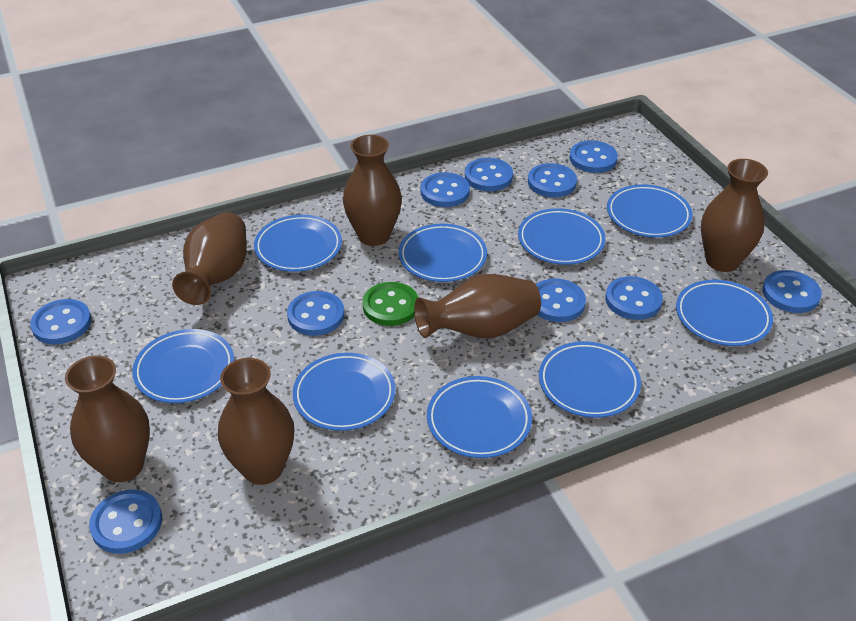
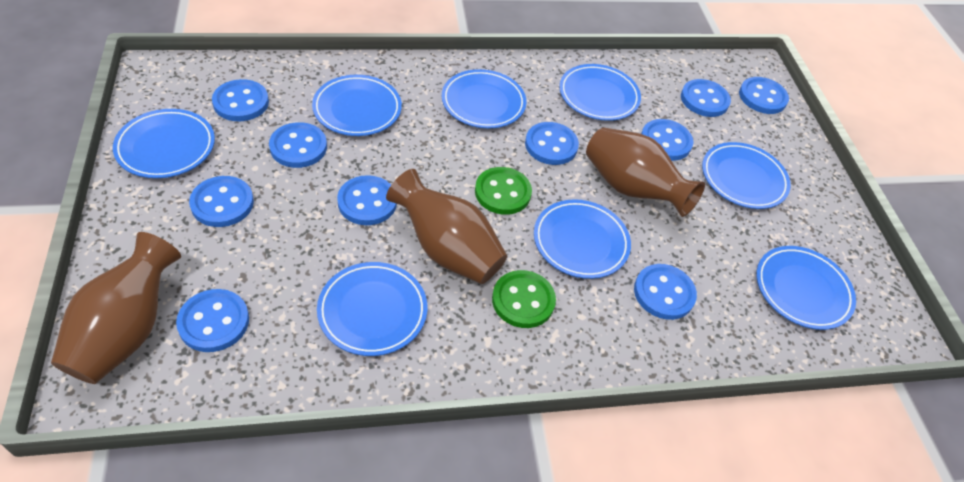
blue plate: 9 -> 8
brown vase: 6 -> 3
green button: 1 -> 2

